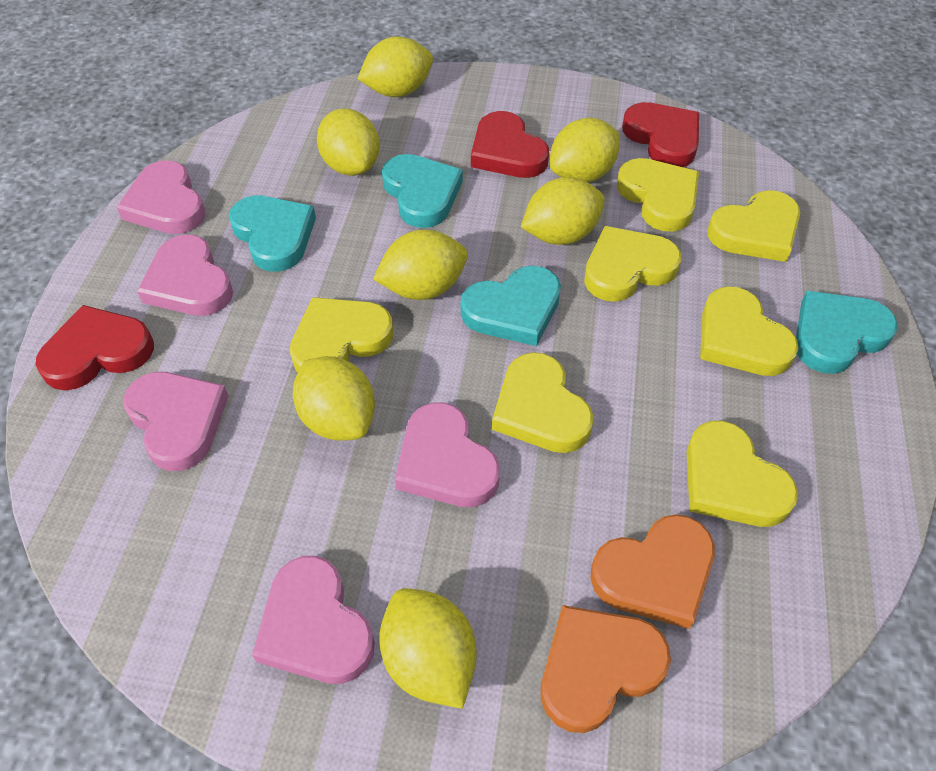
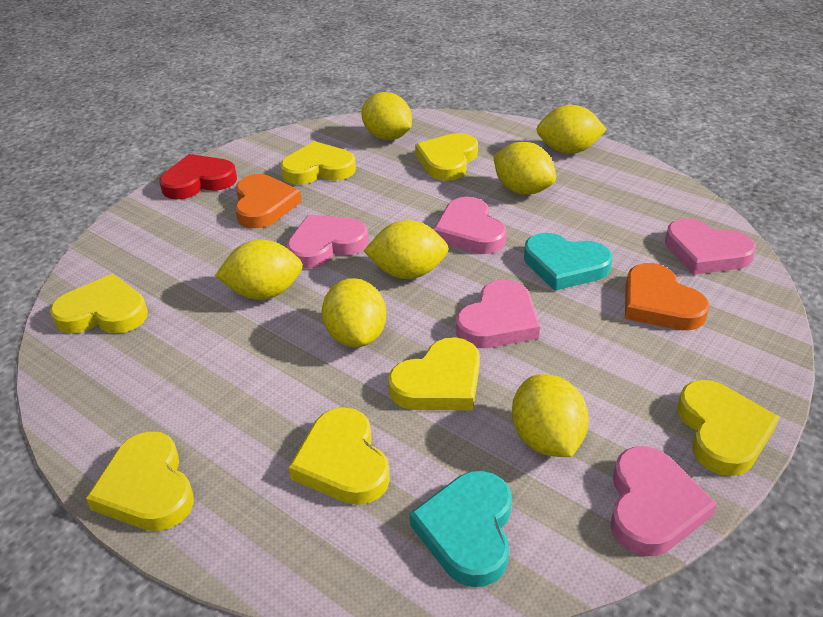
red heart: 3 -> 1
turquoise heart: 4 -> 2

